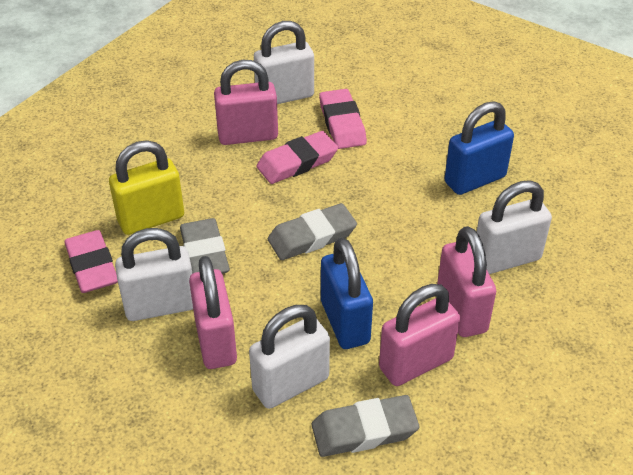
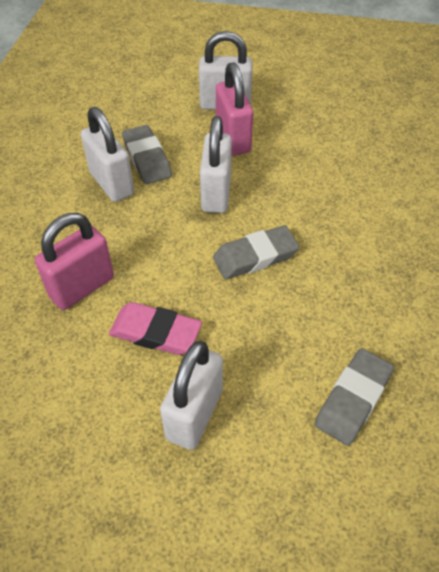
blue padlock: 2 -> 0
pink eraser: 3 -> 1
pink padlock: 4 -> 2
yellow padlock: 1 -> 0

